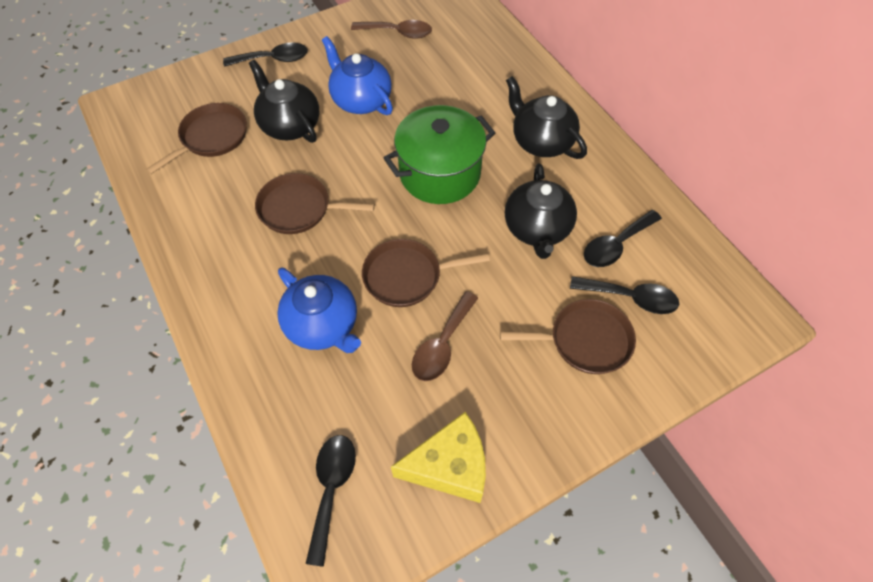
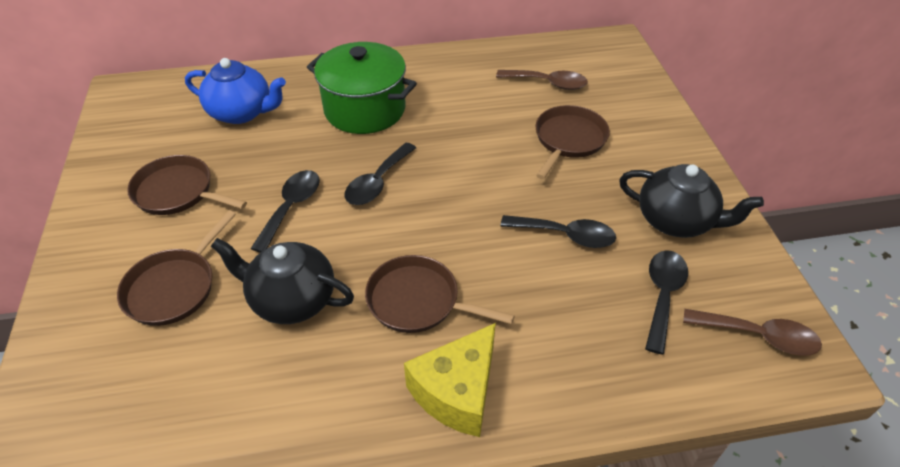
black teapot: 3 -> 2
blue teapot: 2 -> 1

